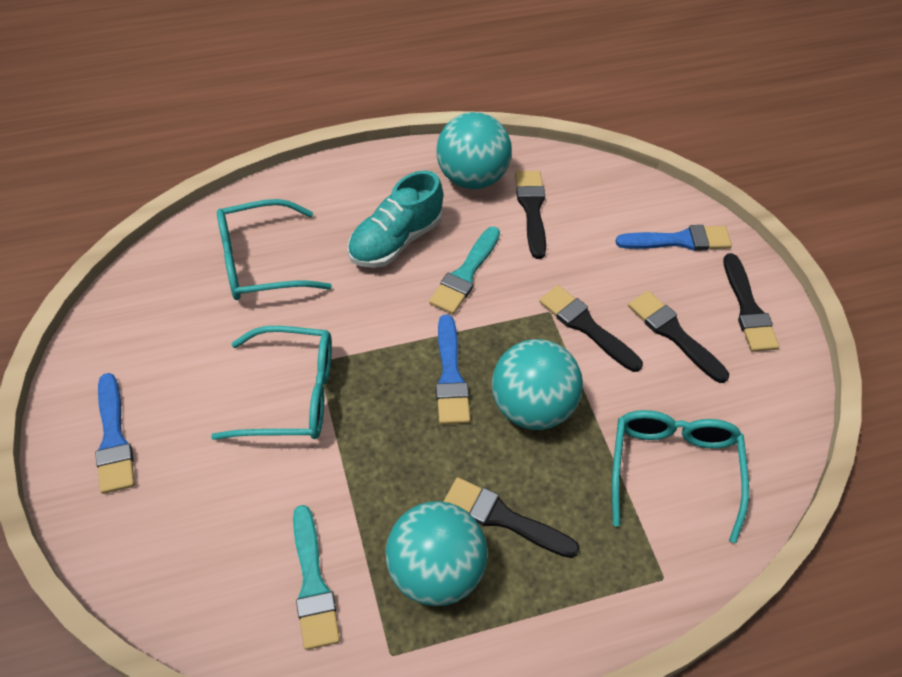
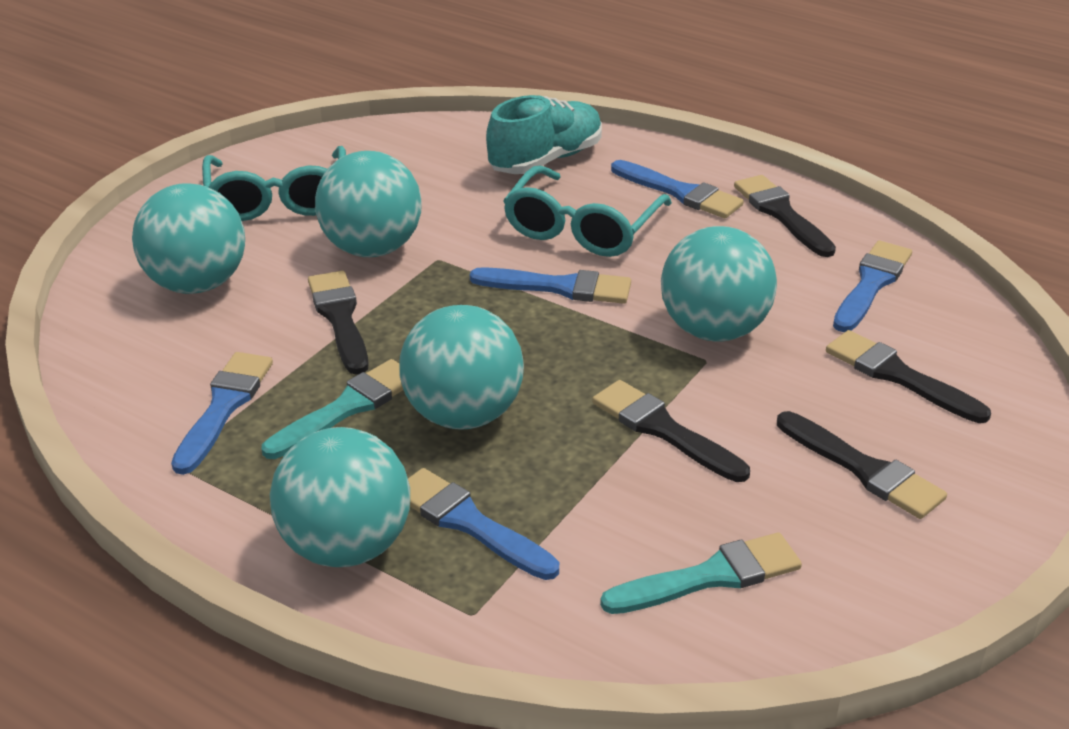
blue brush: 3 -> 5
turquoise ball: 3 -> 5
turquoise glasses: 3 -> 2

